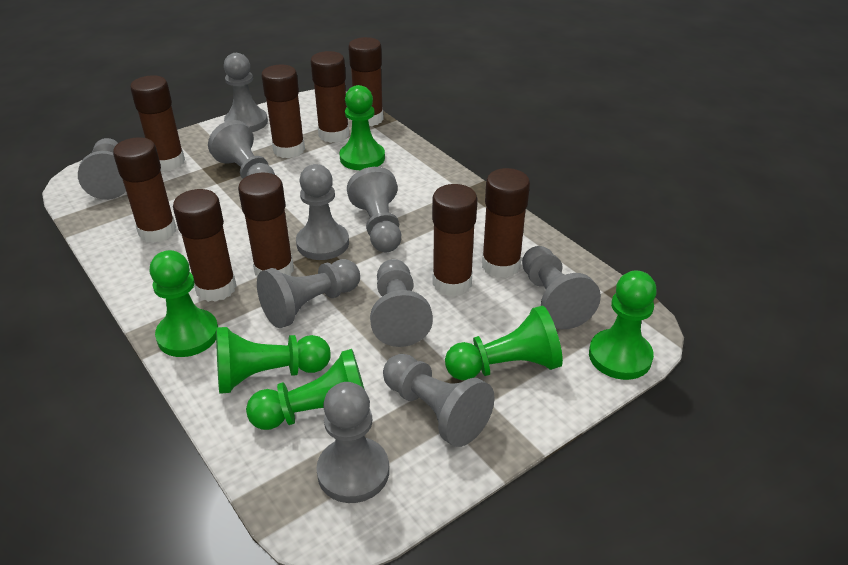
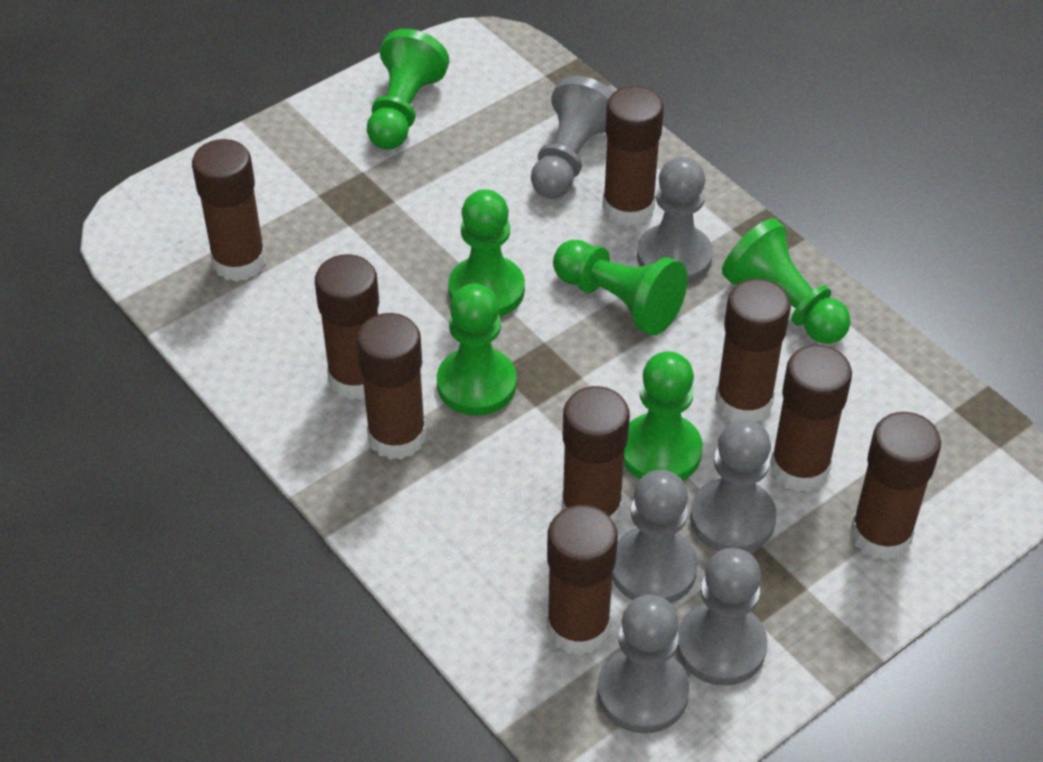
grey pawn: 10 -> 6

